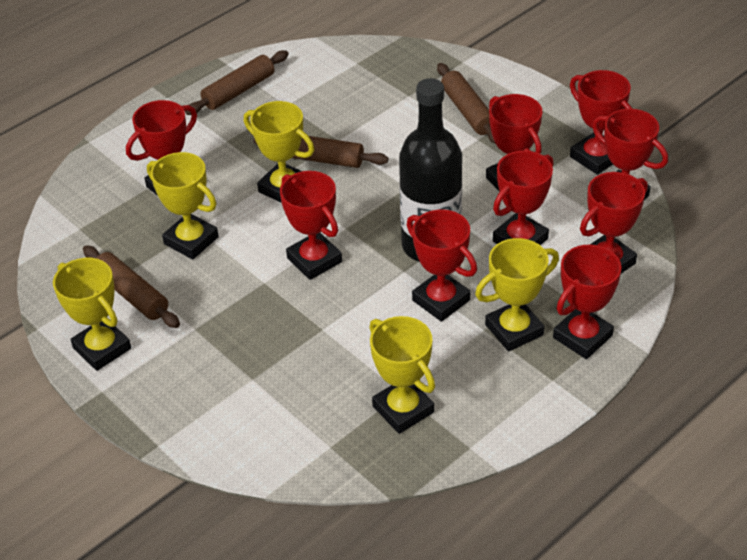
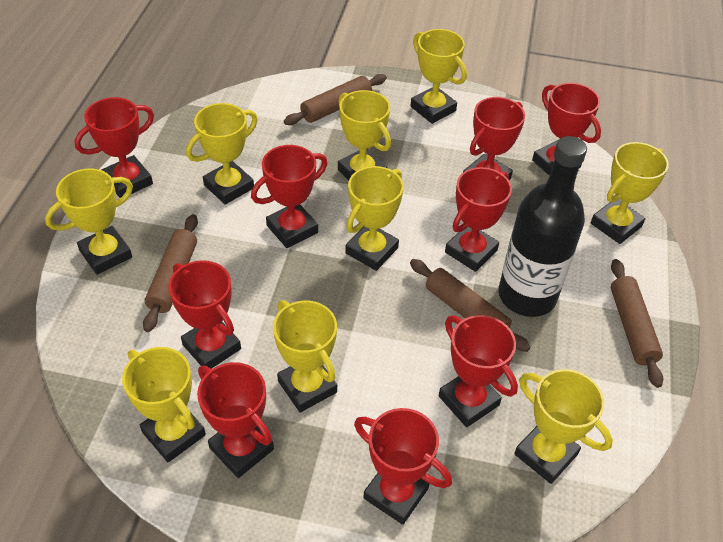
yellow trophy: 5 -> 9

